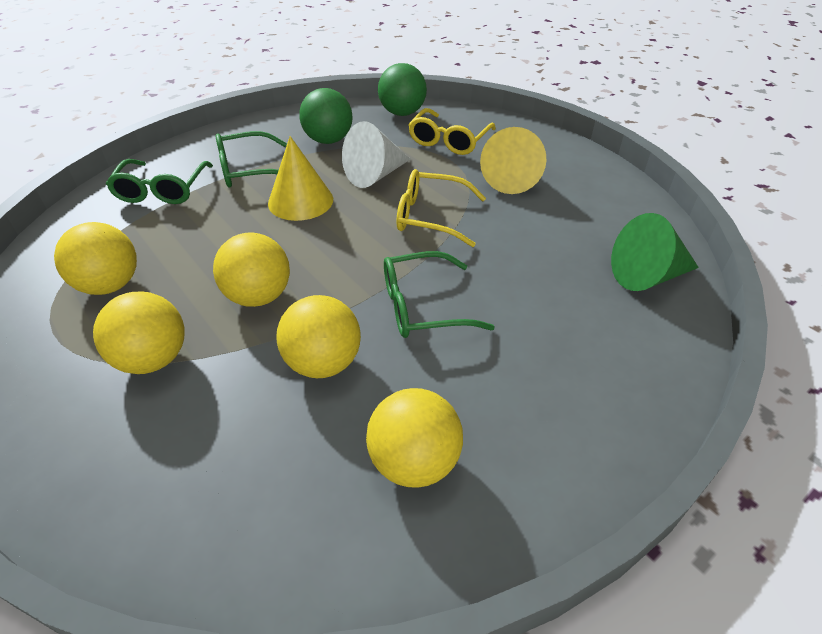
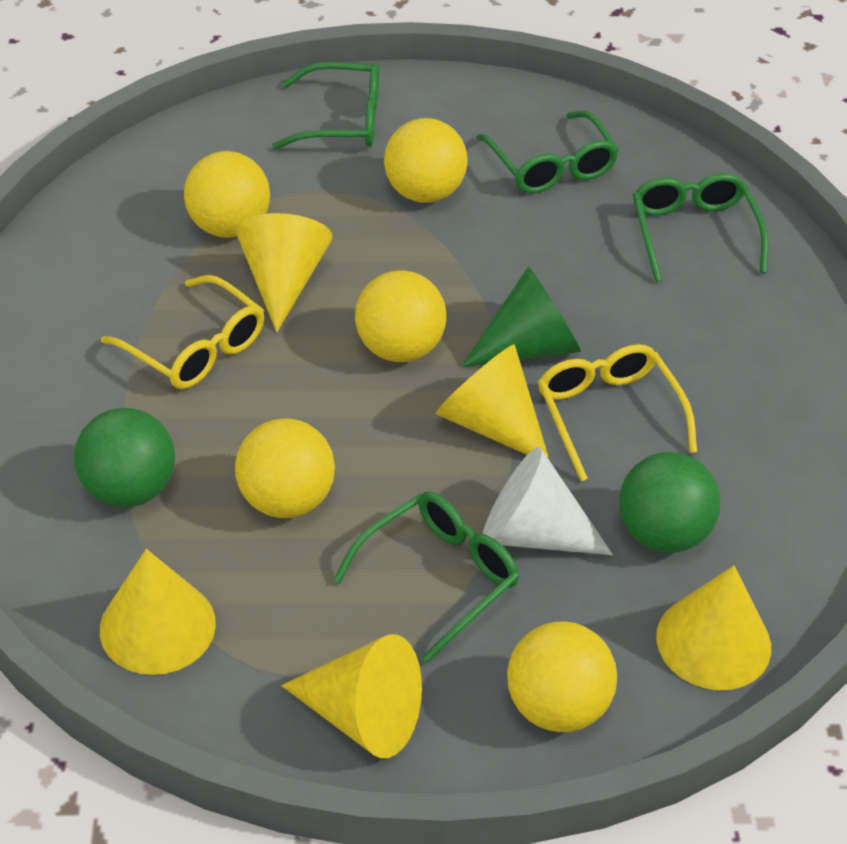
green glasses: 3 -> 4
yellow cone: 2 -> 5

